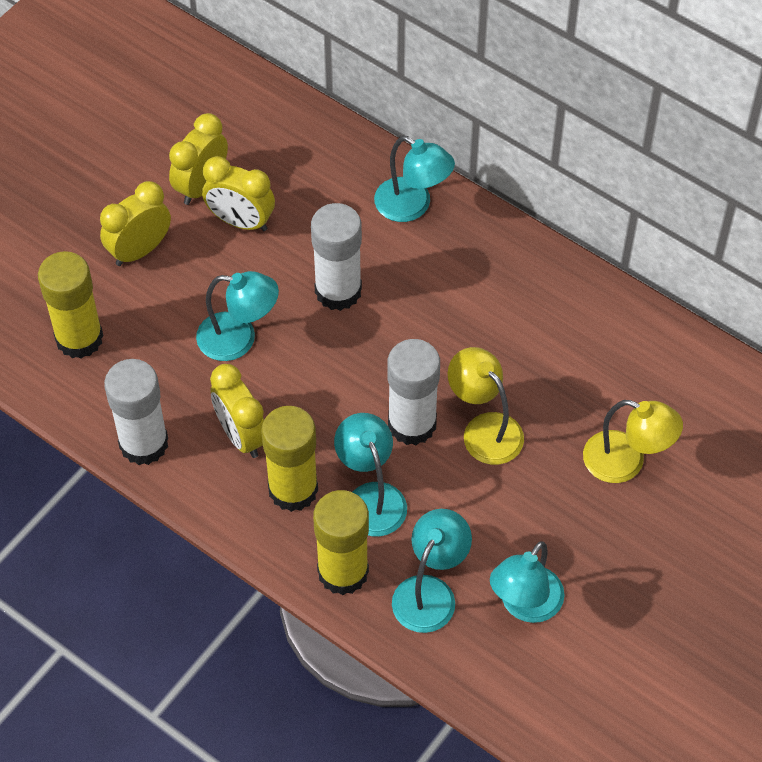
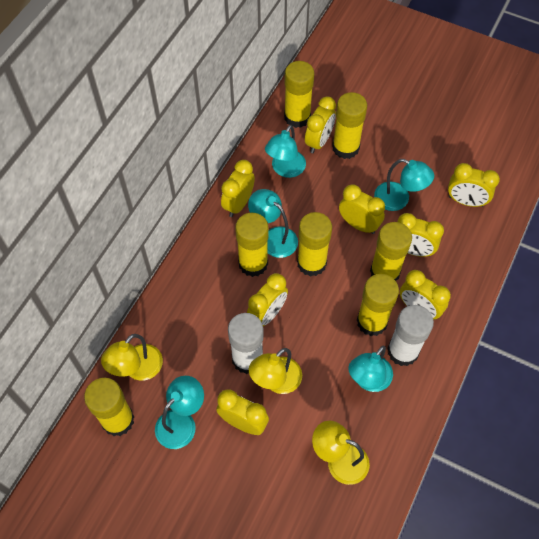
white glue stick: 3 -> 2
yellow clock: 4 -> 8
yellow glue stick: 3 -> 7
yellow lamp: 2 -> 3

